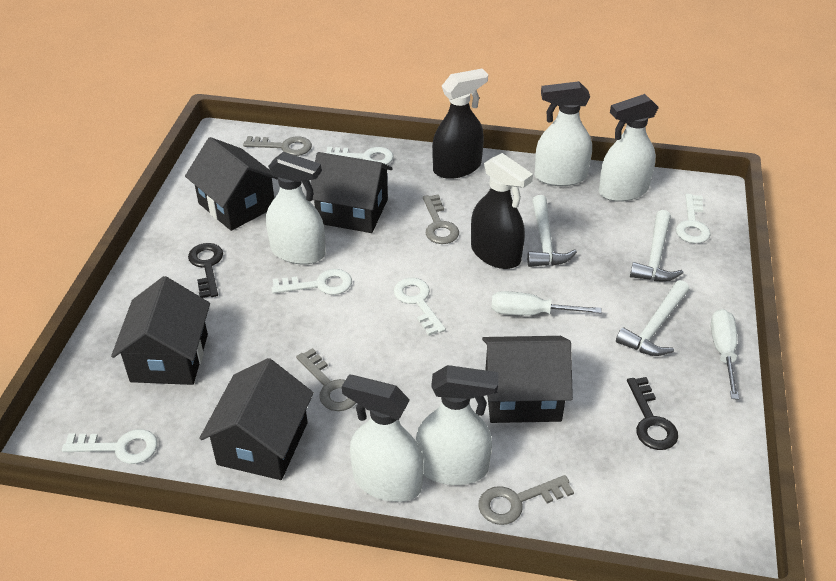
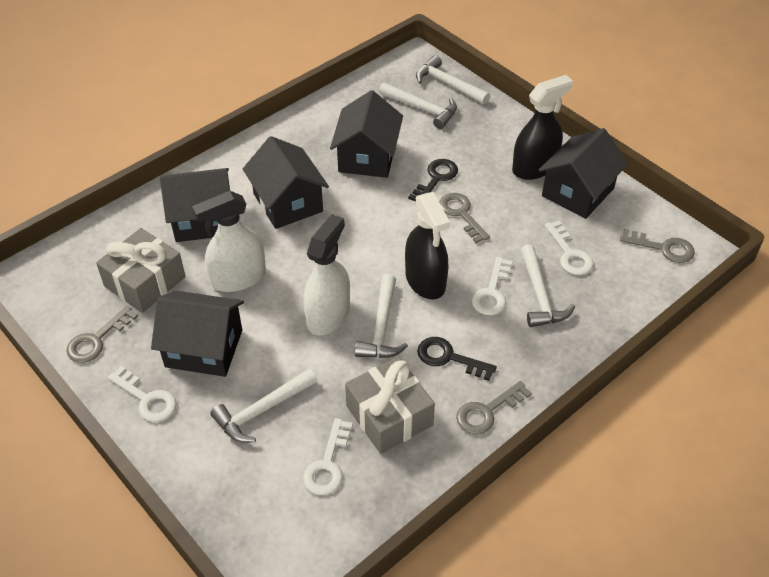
grey gift: 0 -> 2
white hammer: 3 -> 5
white key: 5 -> 4
white screwdriver: 2 -> 0
white spray bottle: 5 -> 2

